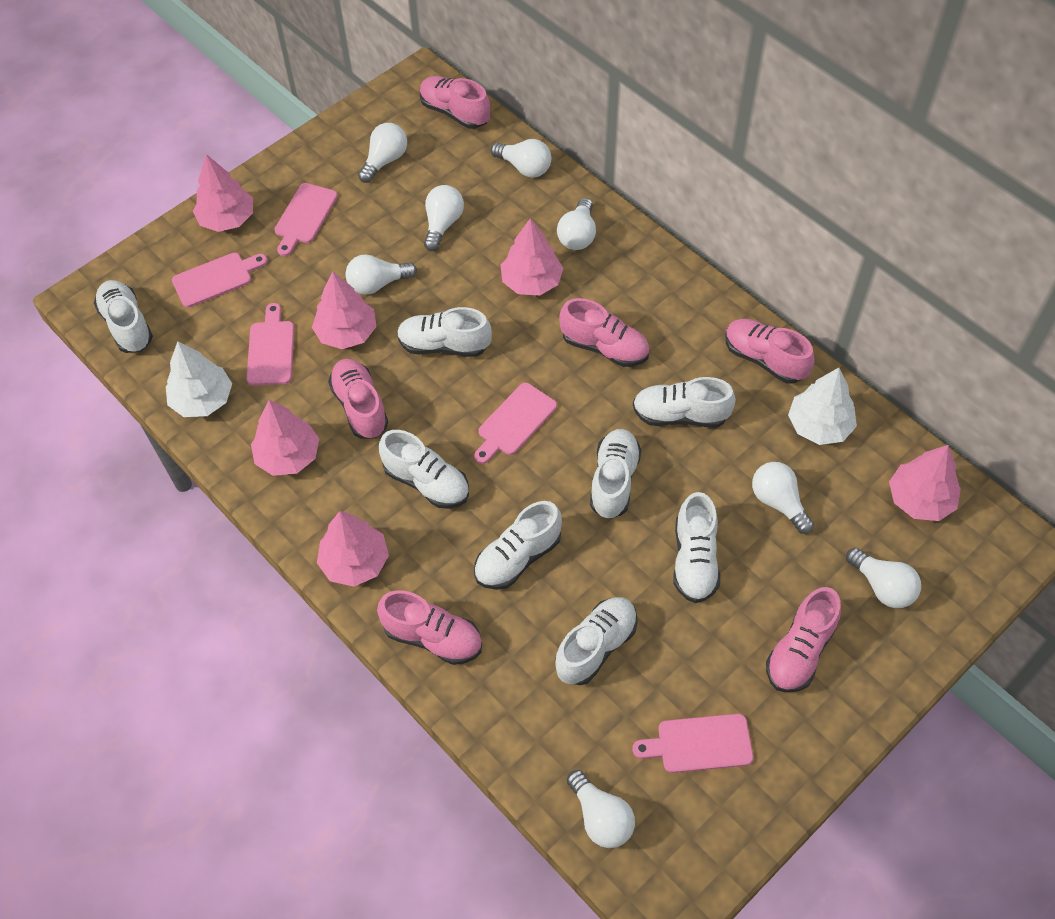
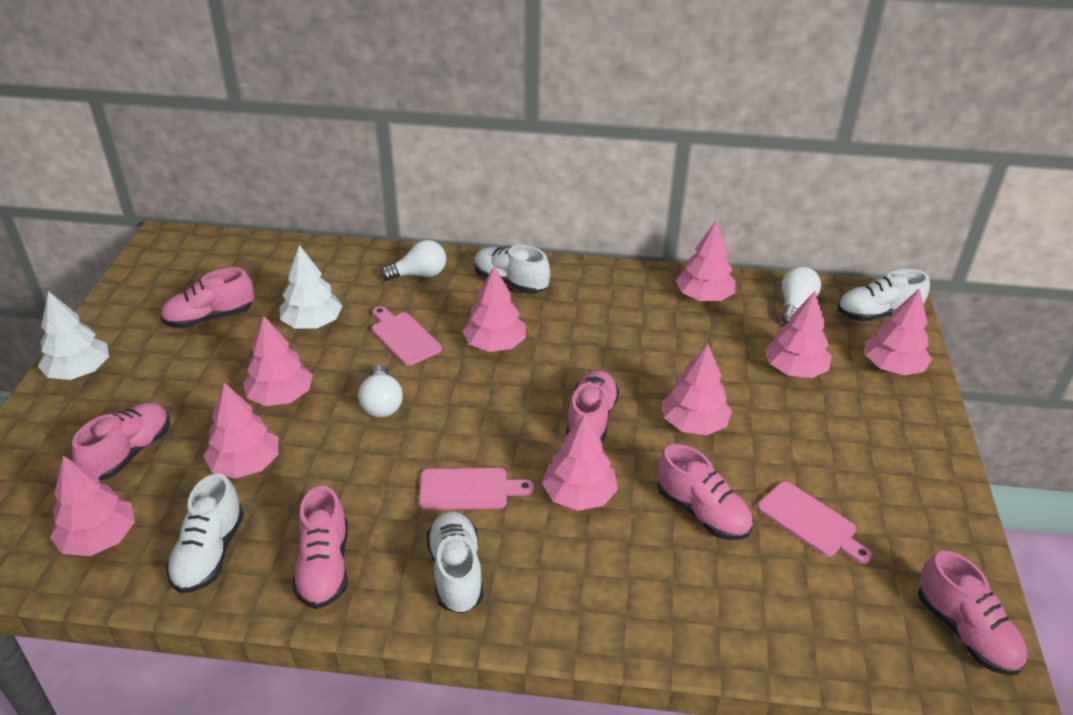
pink cutting board: 5 -> 3
pink tree: 6 -> 9
white light bulb: 8 -> 3
white shoe: 8 -> 4

